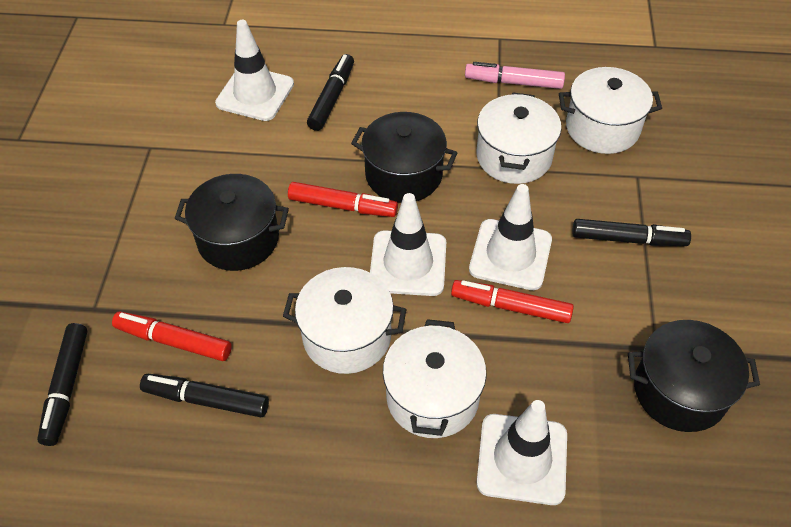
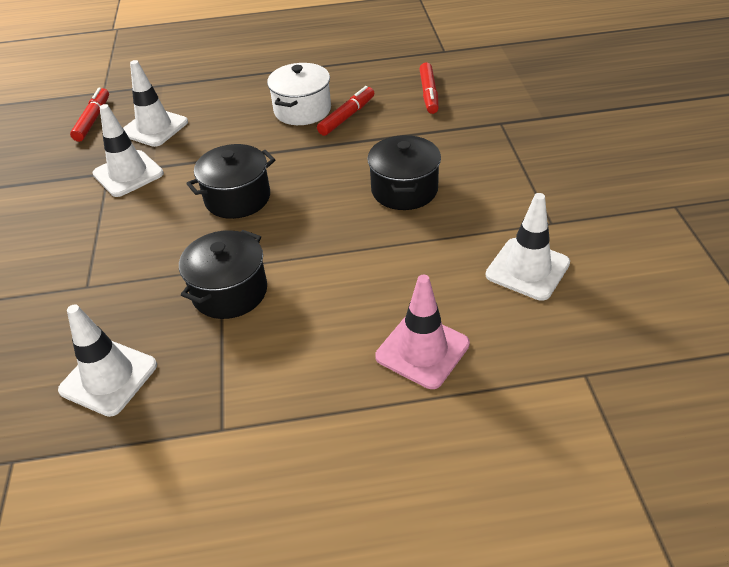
black marker: 4 -> 0
pink marker: 1 -> 0
pink traffic cone: 0 -> 1
white pot: 4 -> 1

